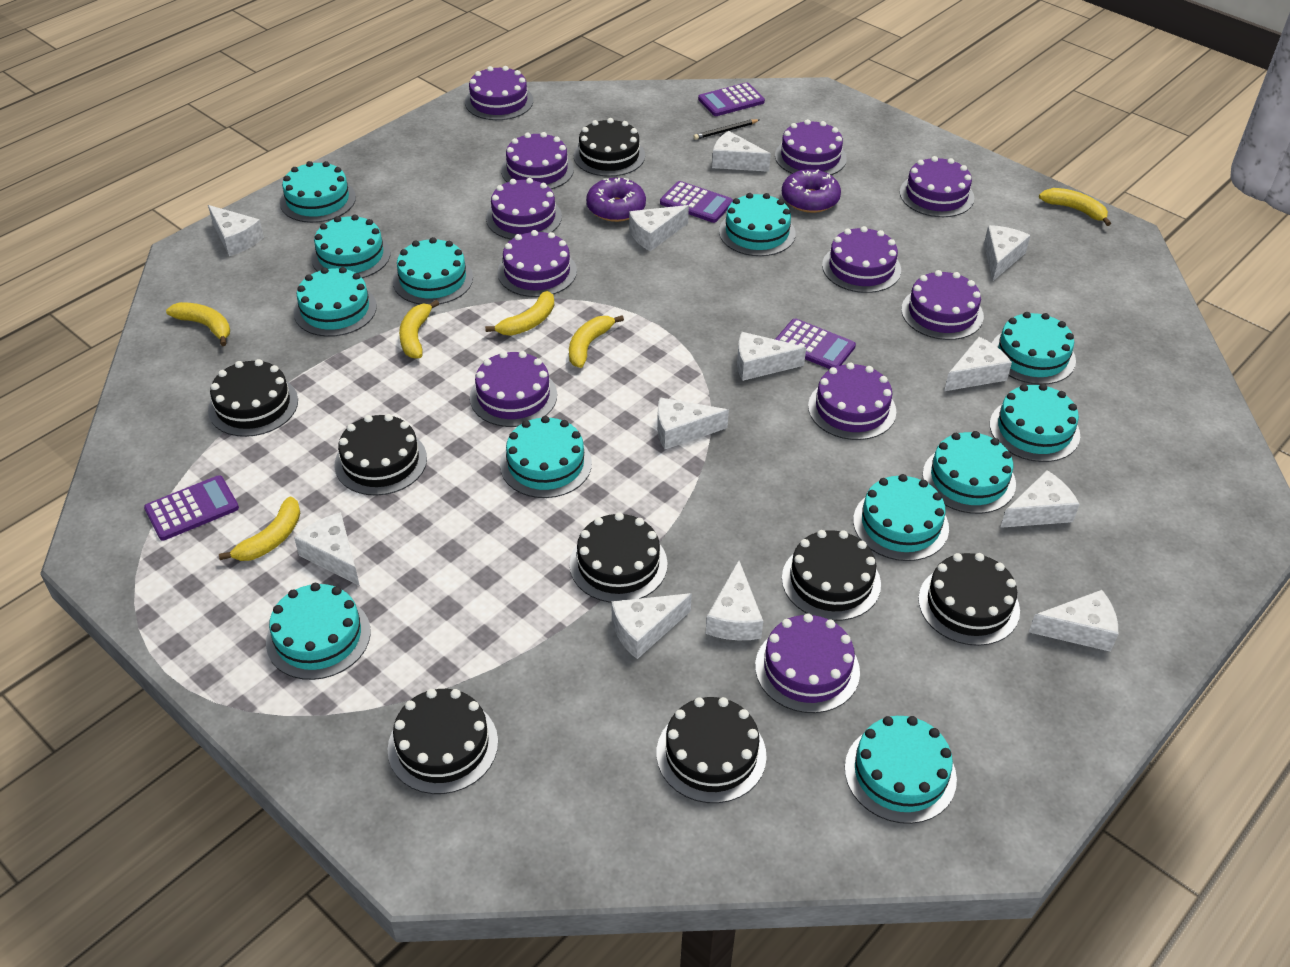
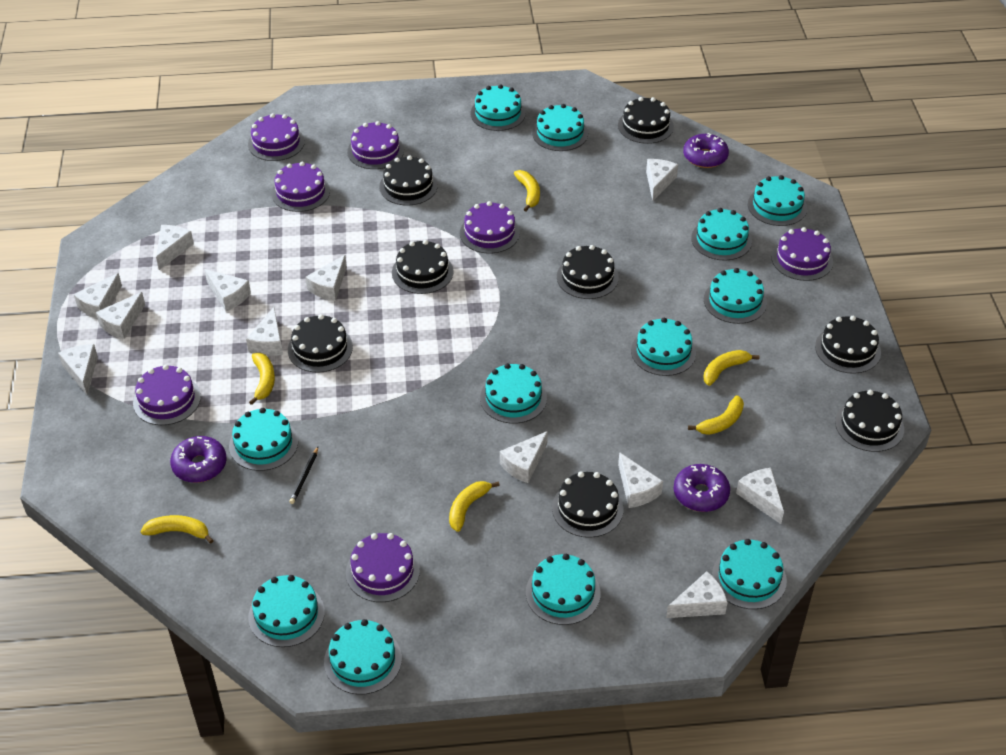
purple cake: 11 -> 7
purple calculator: 4 -> 0
purple donut: 2 -> 3

